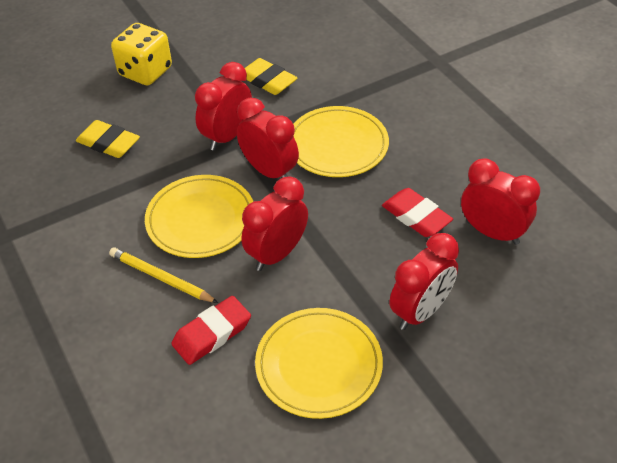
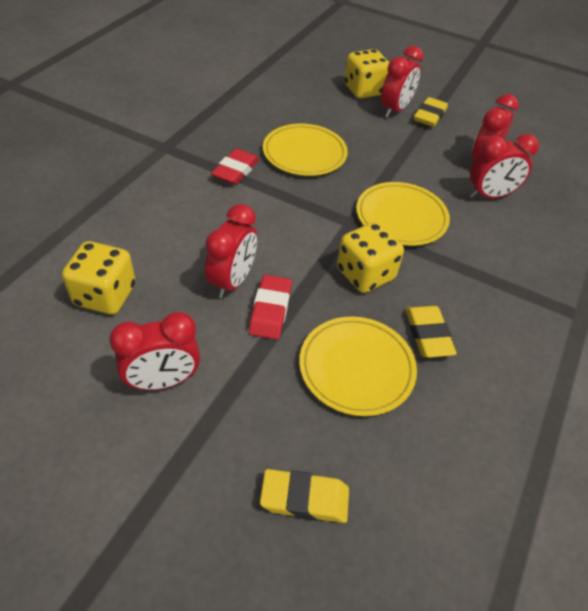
yellow dice: 1 -> 3
yellow eraser: 2 -> 3
yellow pencil: 1 -> 0

